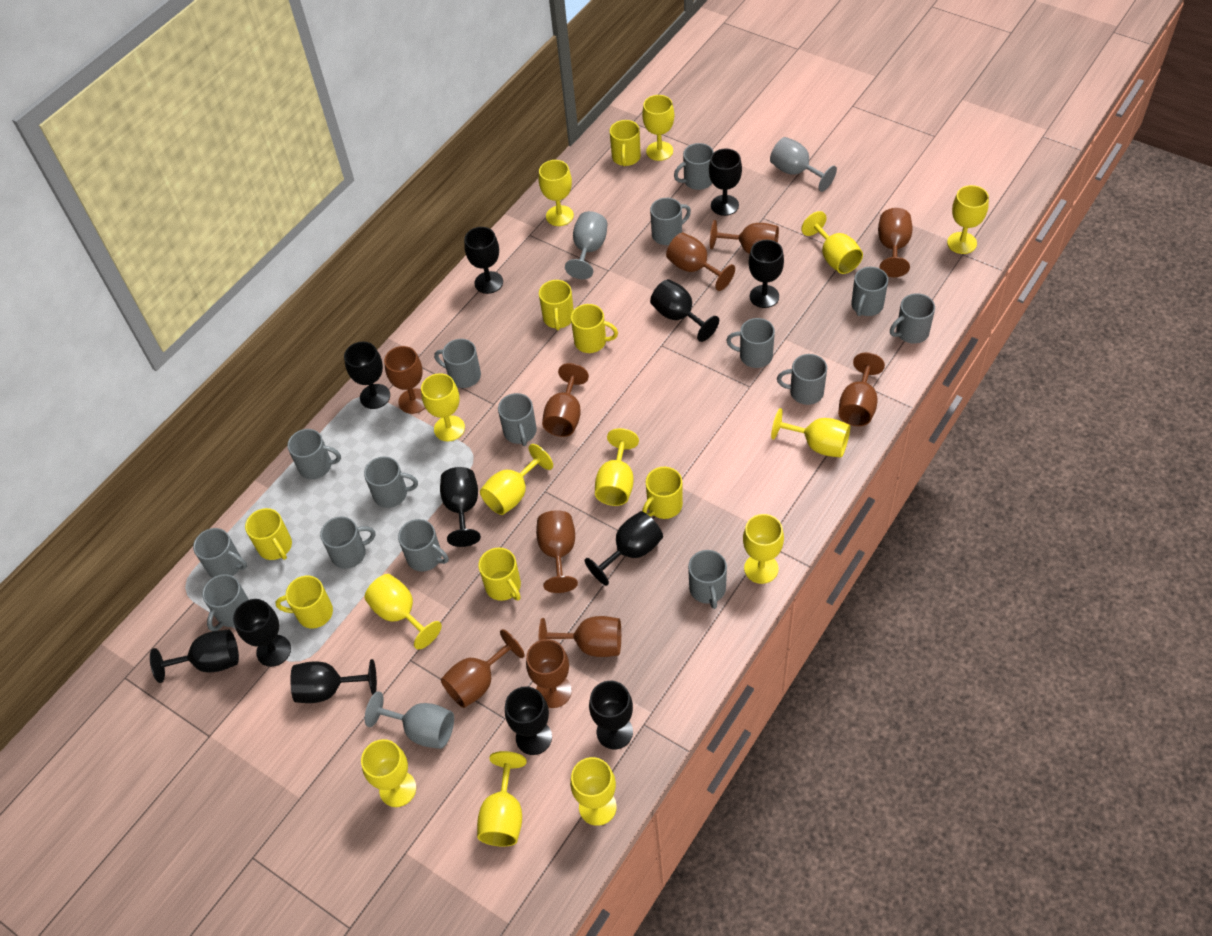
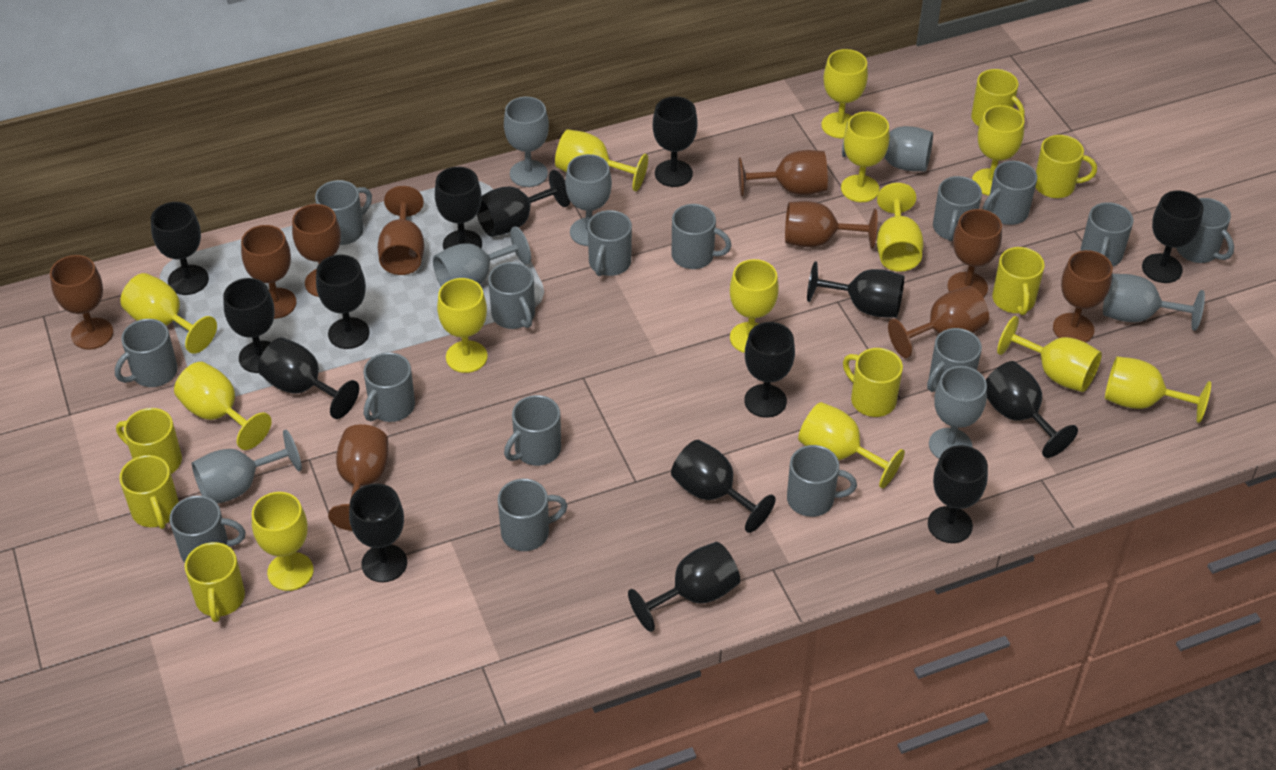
black goblet: 12 -> 15
grey goblet: 3 -> 7

